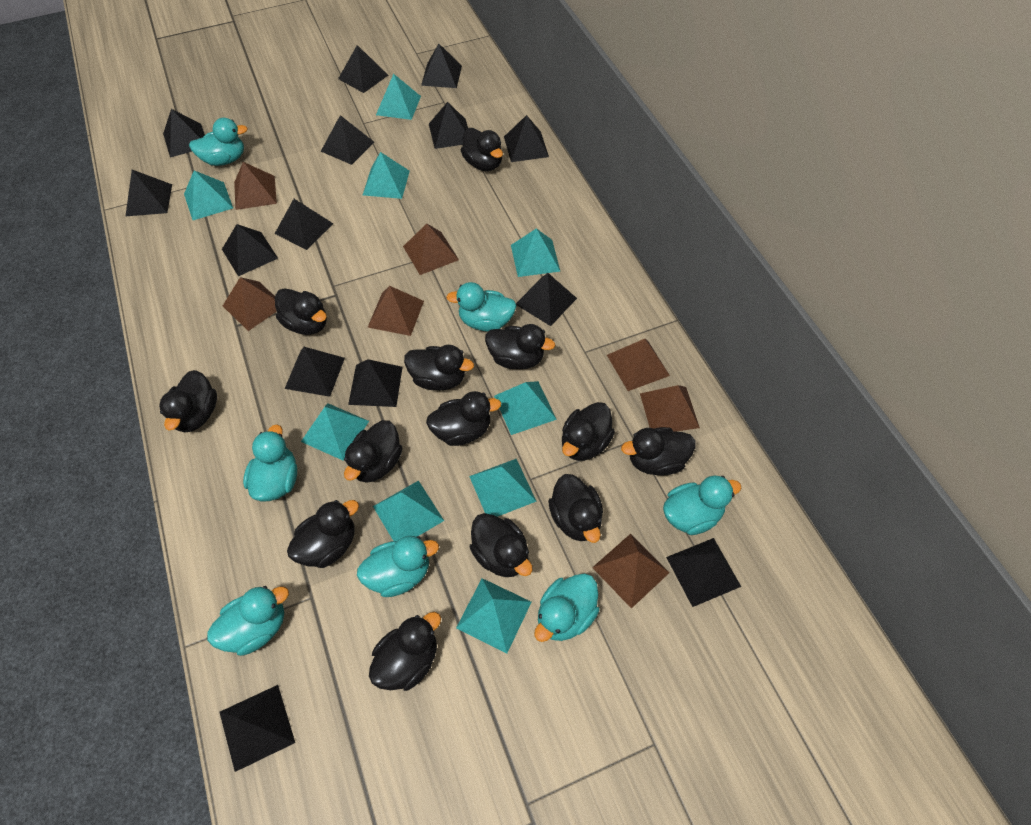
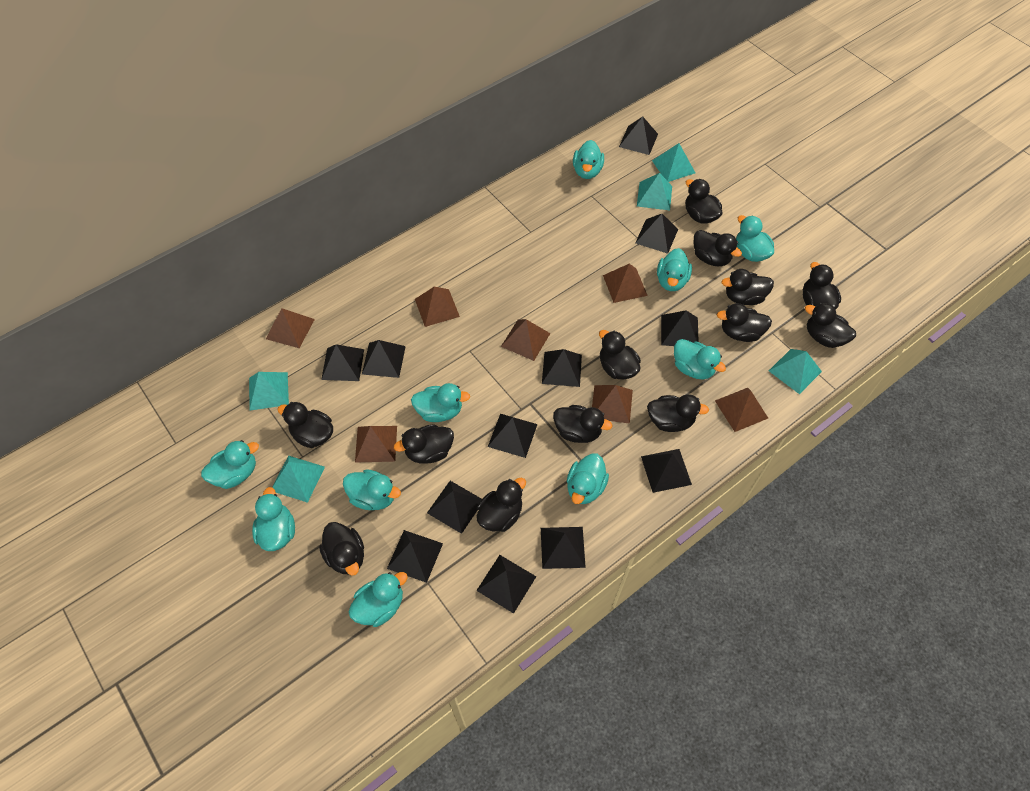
black pyramid: 14 -> 12
turquoise duck: 7 -> 10
turquoise pyramid: 9 -> 5

